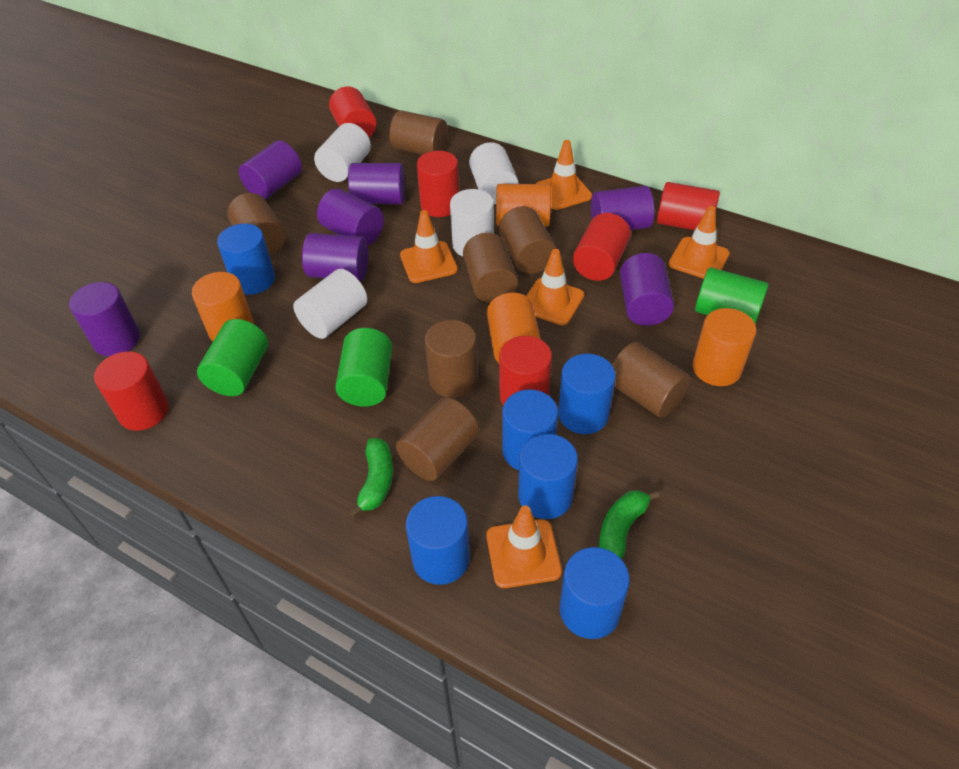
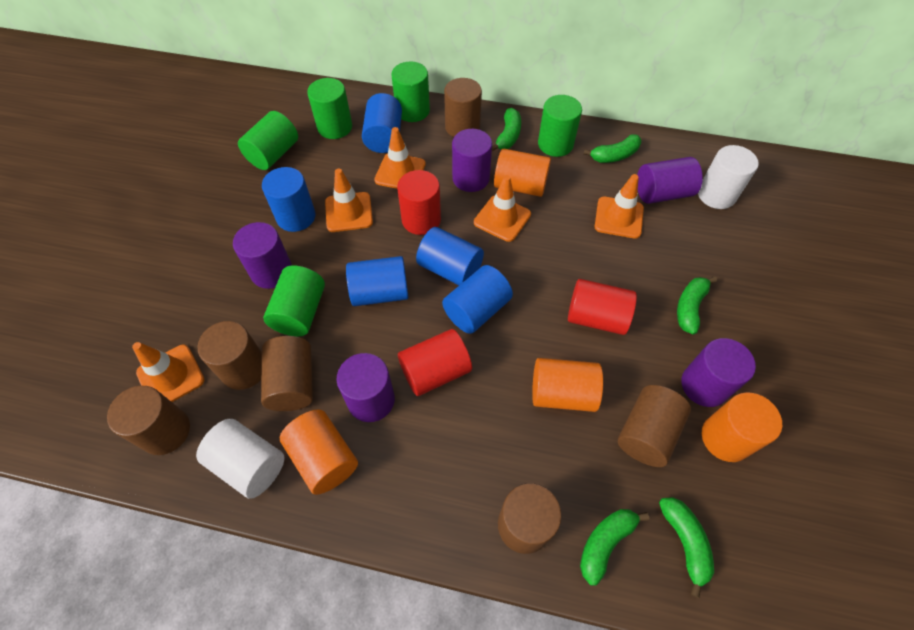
blue cylinder: 6 -> 5
brown cylinder: 7 -> 6
green banana: 2 -> 5
green cylinder: 3 -> 5
purple cylinder: 7 -> 5
red cylinder: 6 -> 3
white cylinder: 4 -> 2

